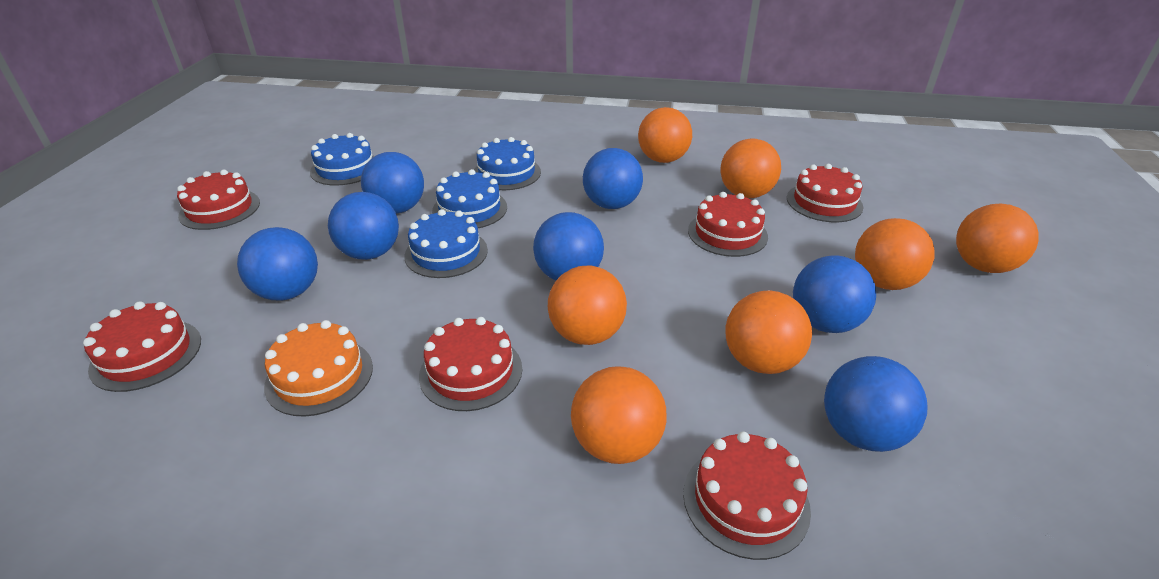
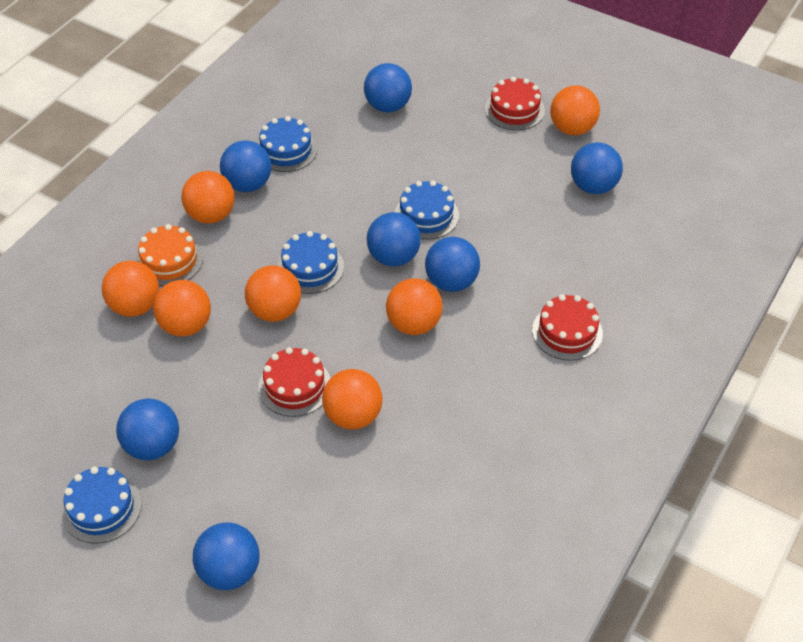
red cake: 6 -> 3

